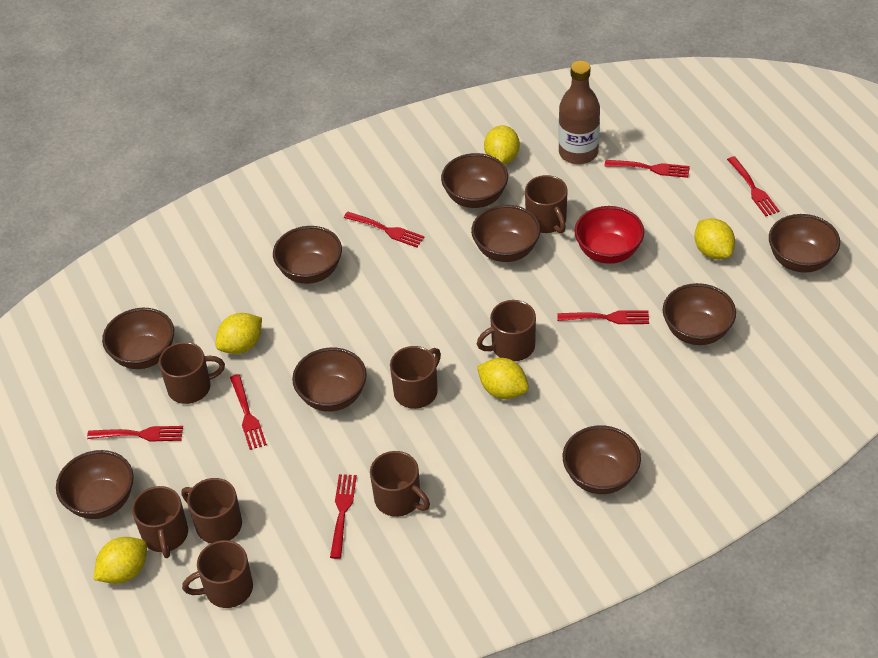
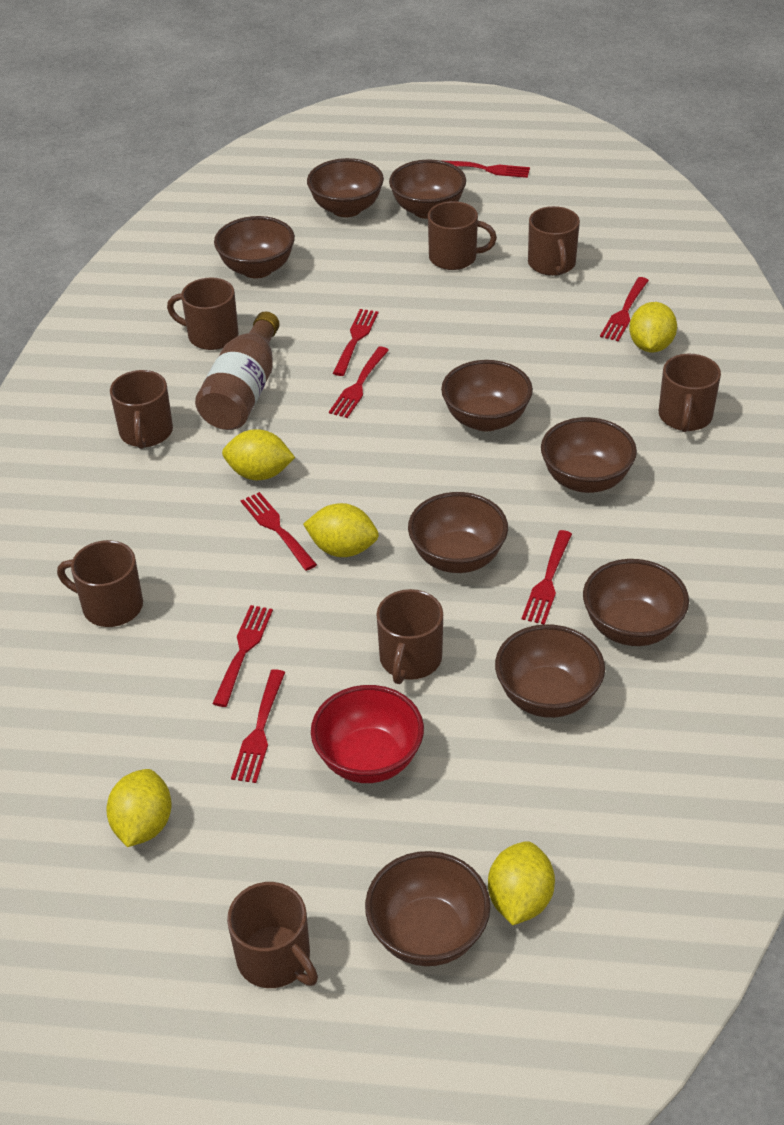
red fork: 7 -> 8

